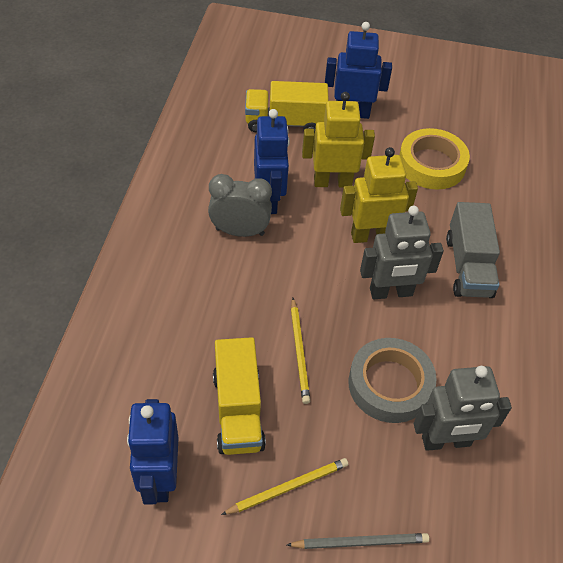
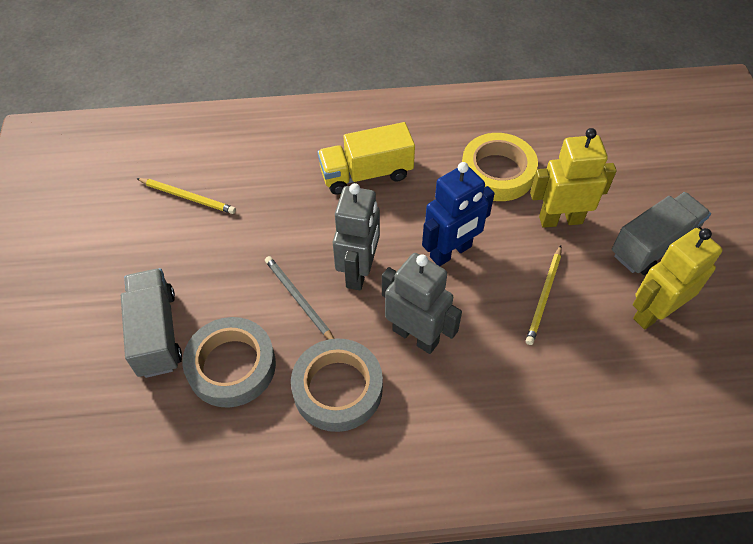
blue robot: 3 -> 1
grey clock: 1 -> 0
grey tape: 1 -> 2
grey truck: 1 -> 2
yellow truck: 2 -> 1

